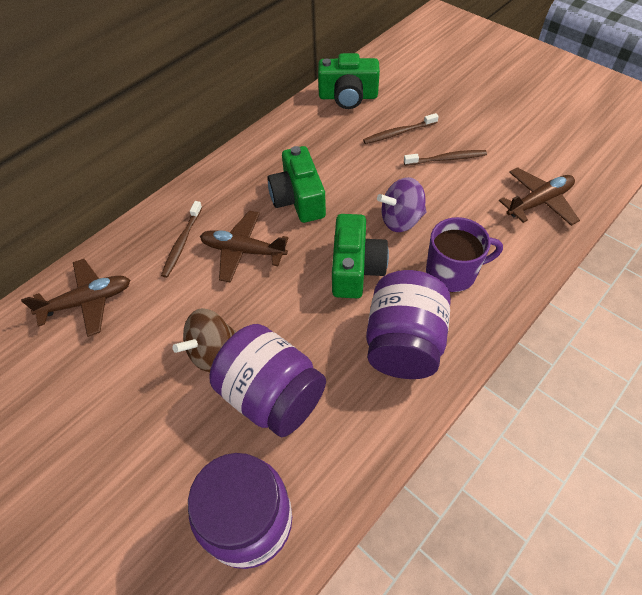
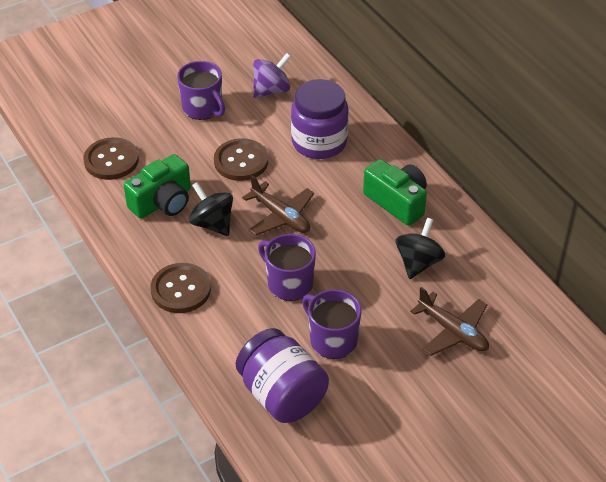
black spinning top: 0 -> 2
brown button: 0 -> 3
brown plane: 3 -> 2
brown spinning top: 1 -> 0
brown toothbrush: 3 -> 0
green camera: 3 -> 2
purple jar: 3 -> 2
purple mug: 1 -> 3

